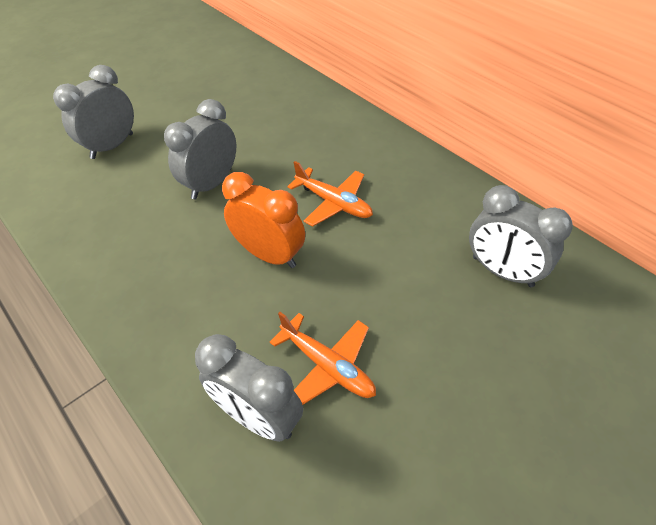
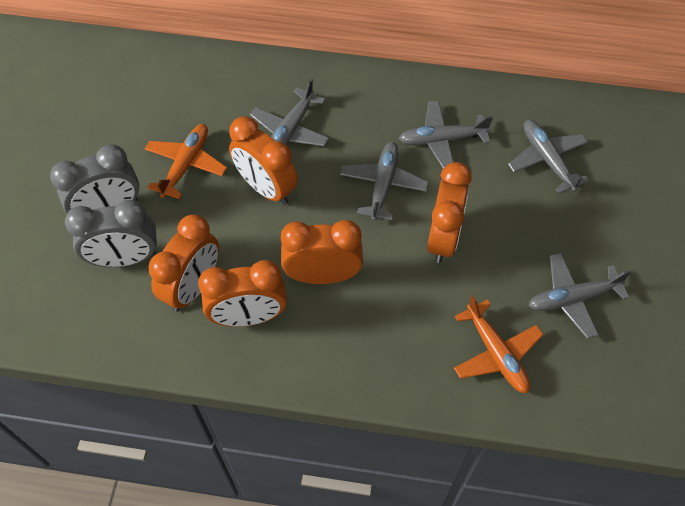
grey clock: 4 -> 2
grey plane: 0 -> 5
orange clock: 1 -> 5

